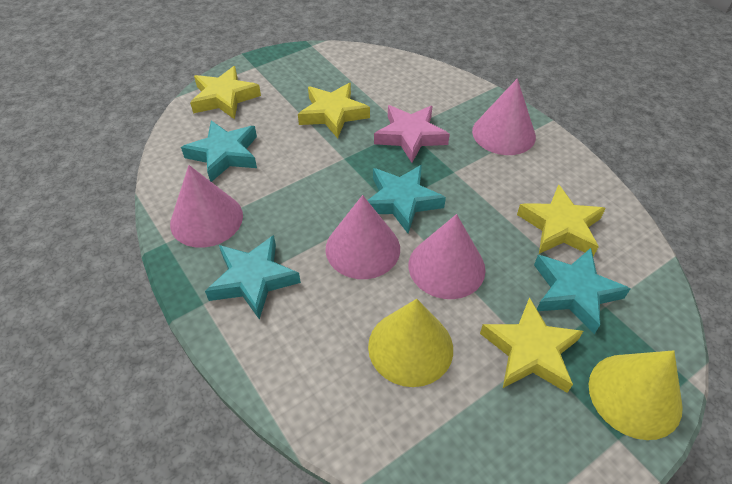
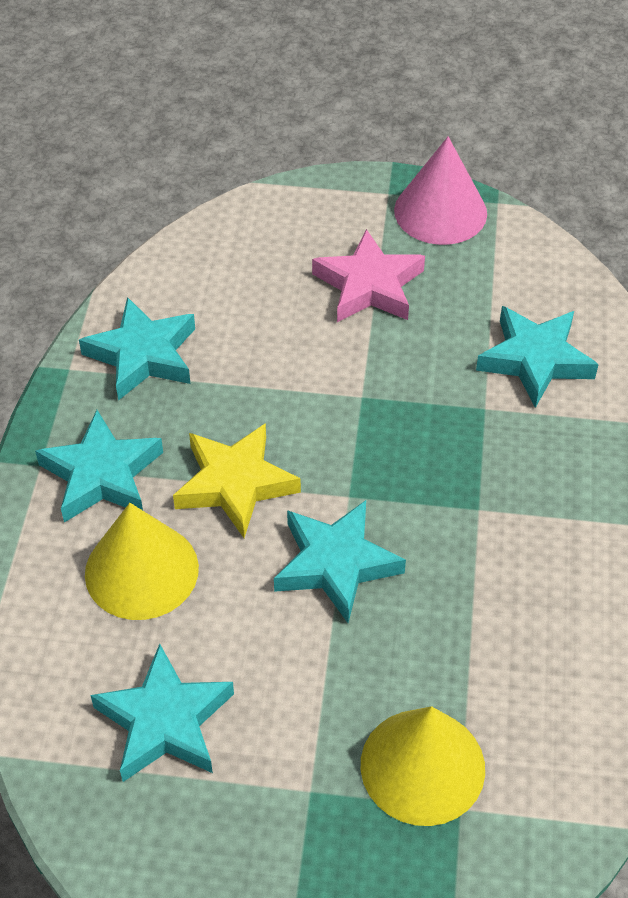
pink cone: 4 -> 1
turquoise star: 4 -> 5
yellow star: 4 -> 1

